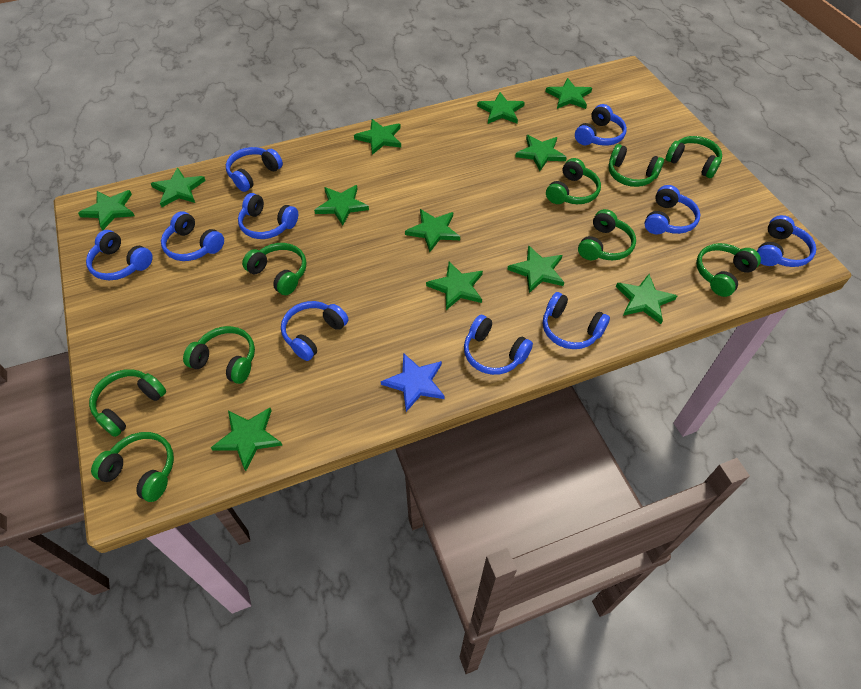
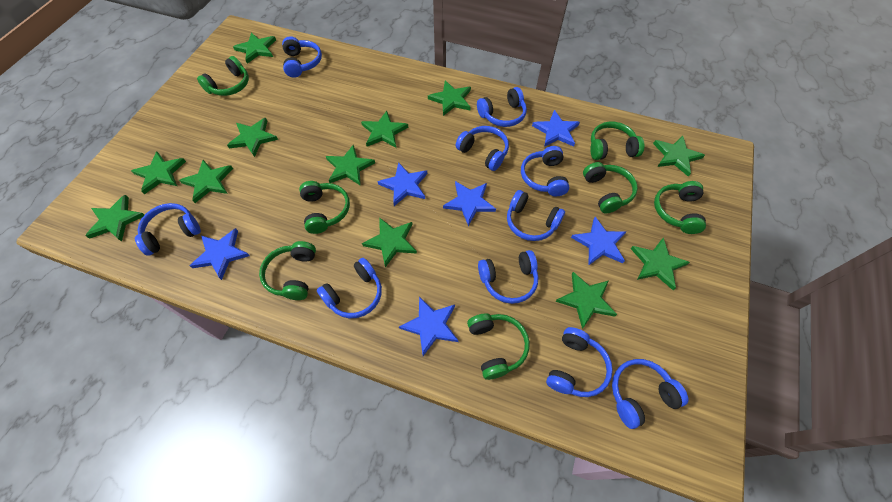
blue star: 1 -> 6
green headphones: 9 -> 7

